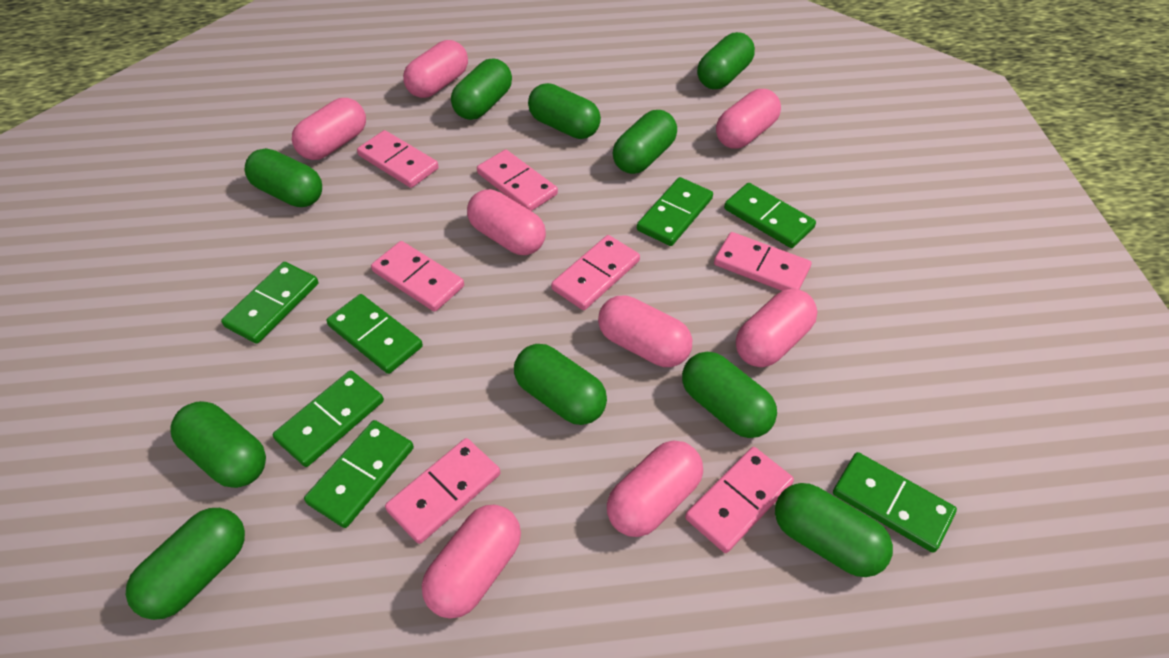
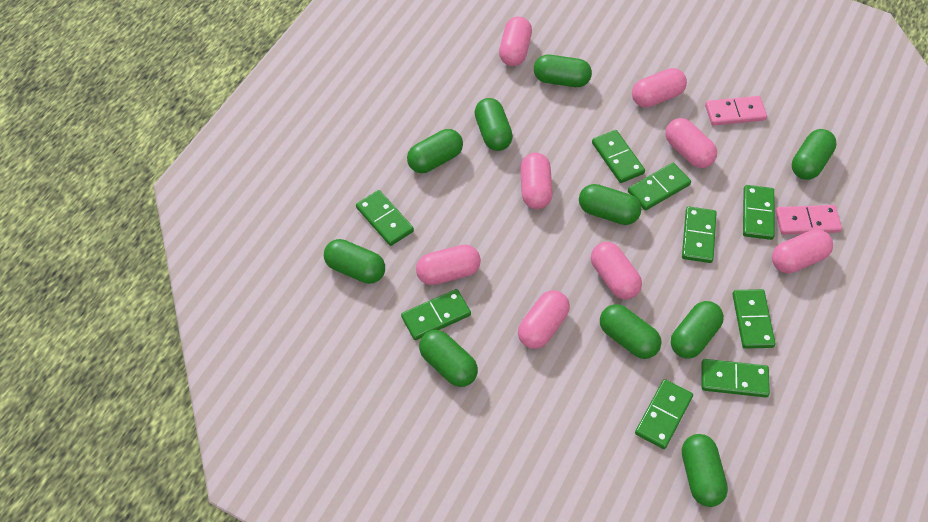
green domino: 7 -> 9
pink domino: 7 -> 2

